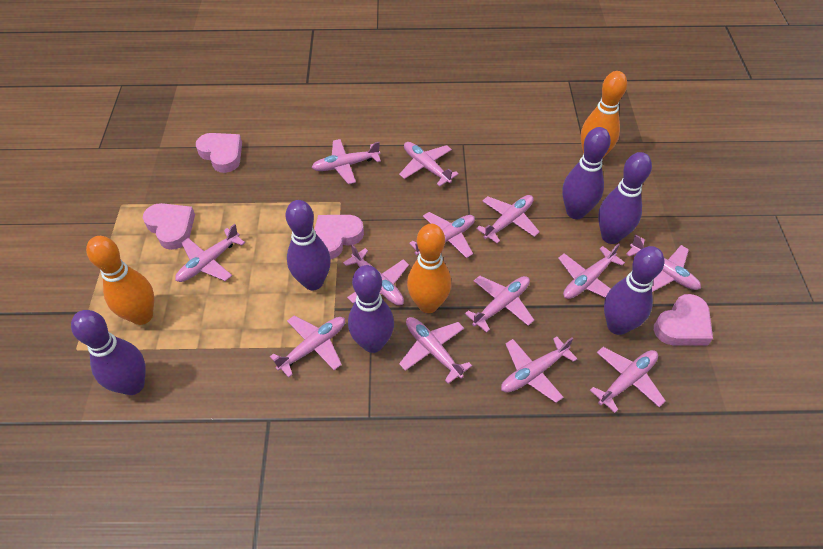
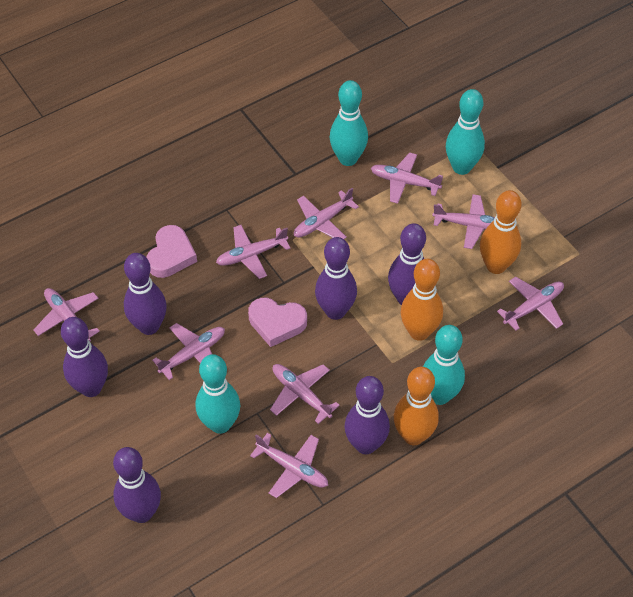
pink heart: 4 -> 2
pink plane: 13 -> 9
turquoise bowling pin: 0 -> 4

